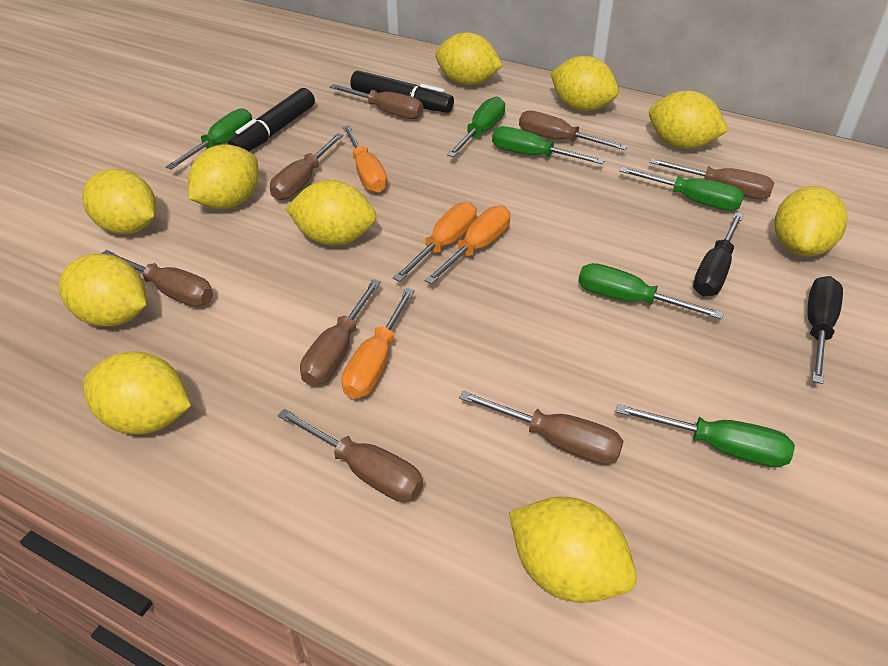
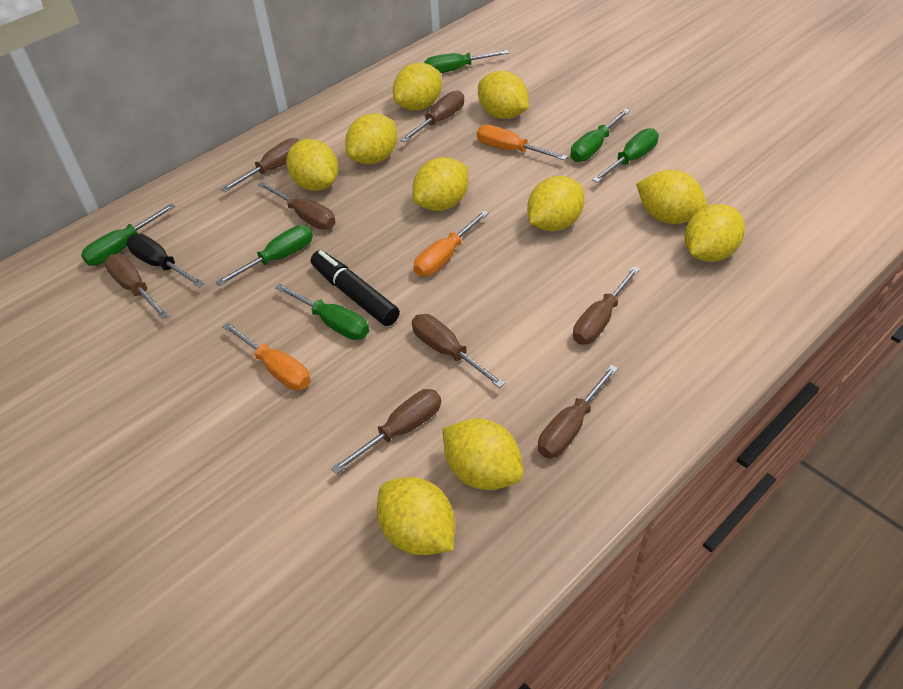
black marker: 2 -> 1
black screwdriver: 2 -> 1
orange screwdriver: 4 -> 3

